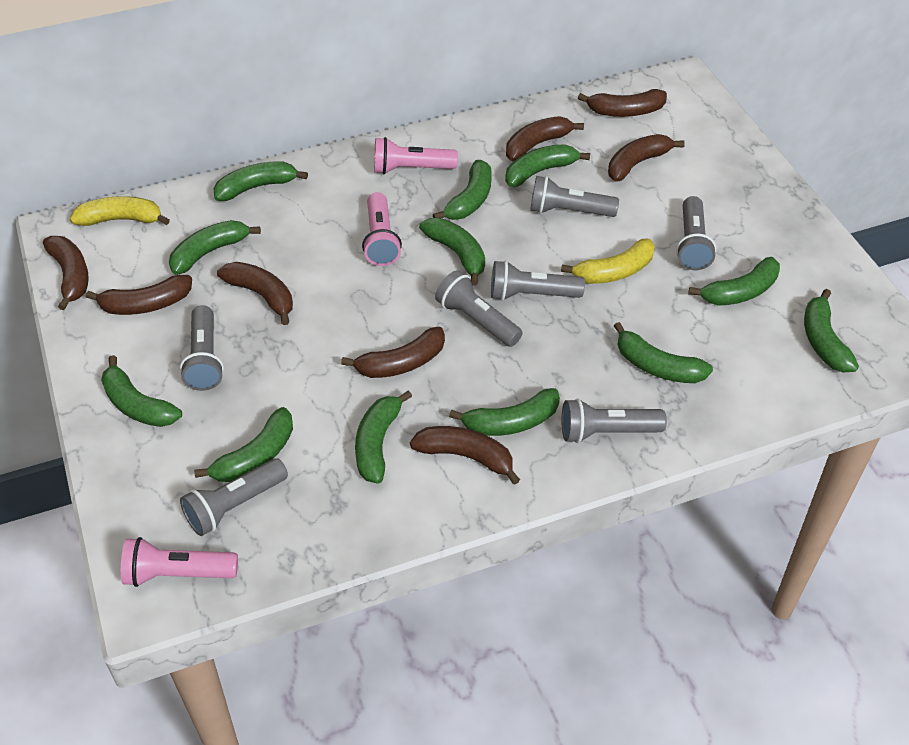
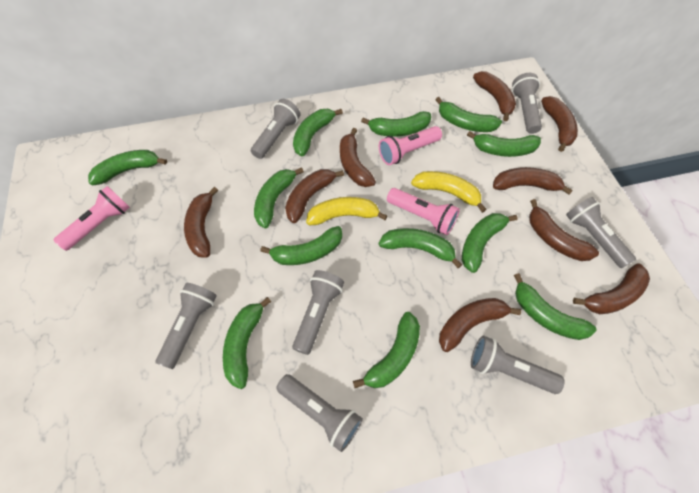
brown banana: 8 -> 9

